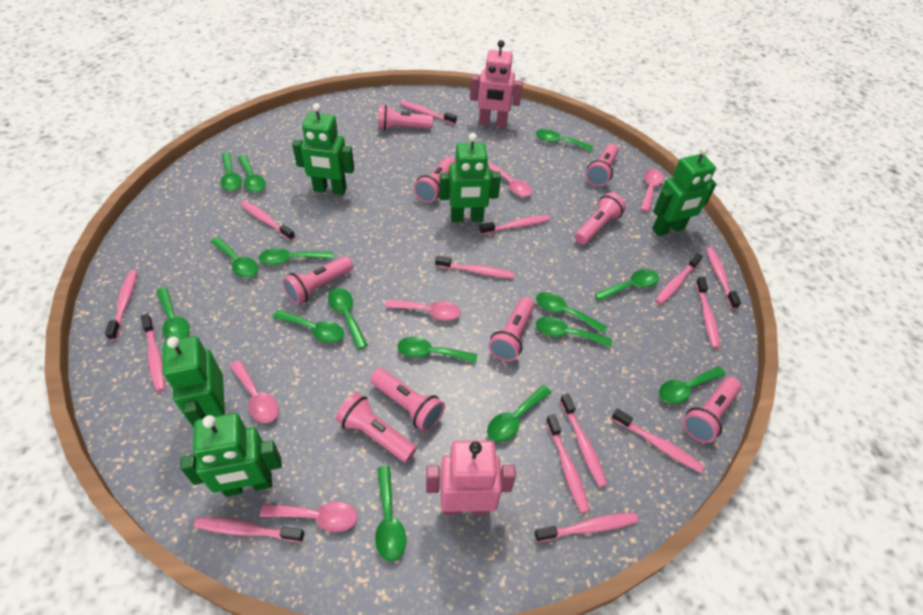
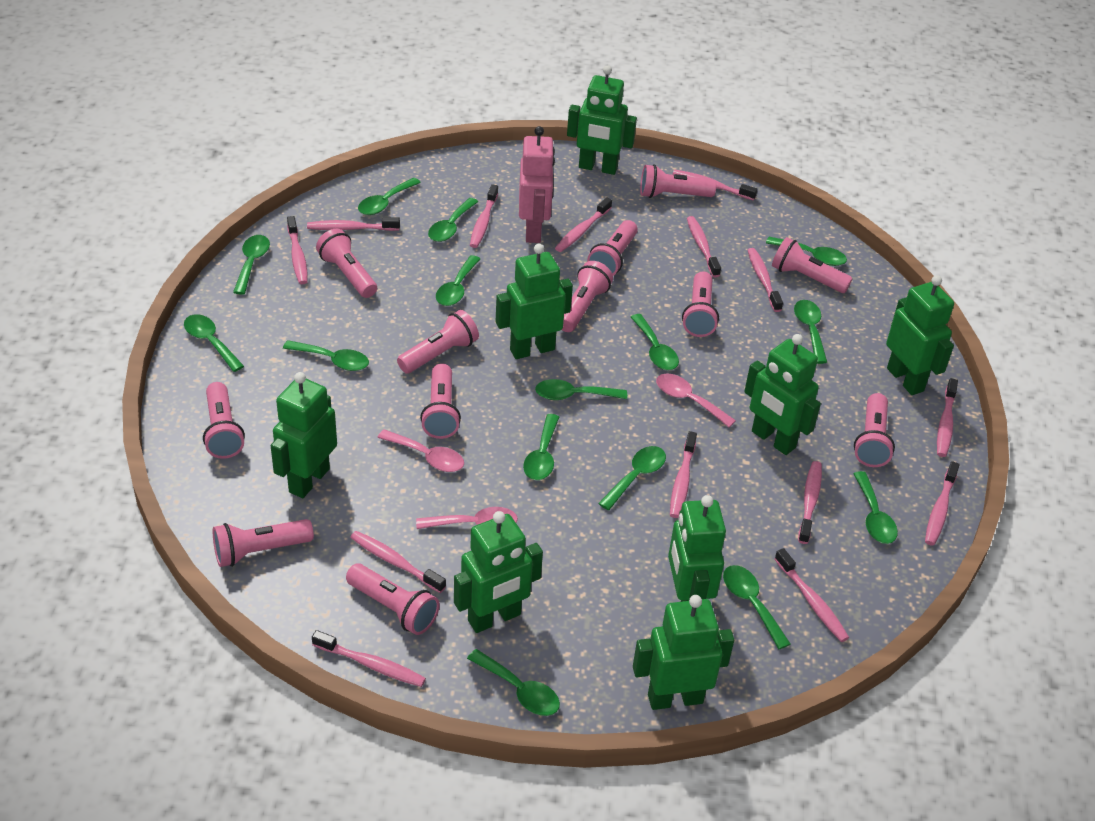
green robot: 5 -> 8
pink flashlight: 9 -> 12
pink robot: 2 -> 1
pink spoon: 5 -> 3

